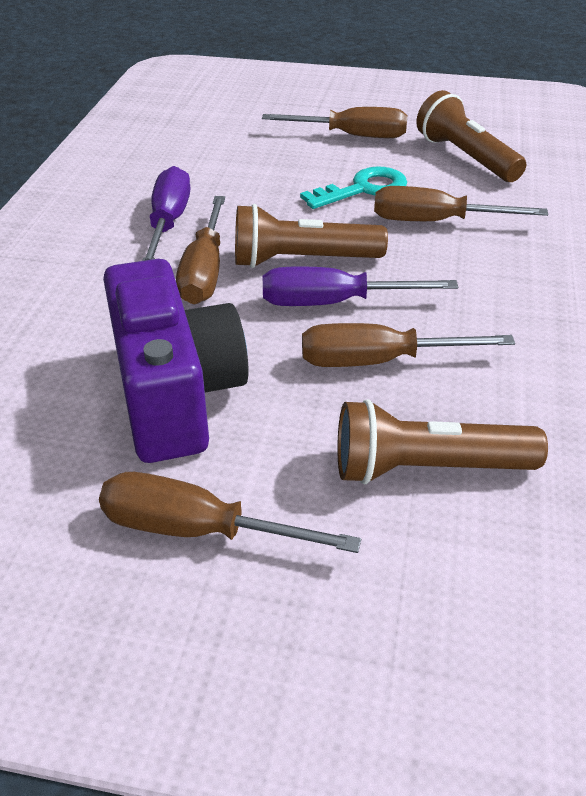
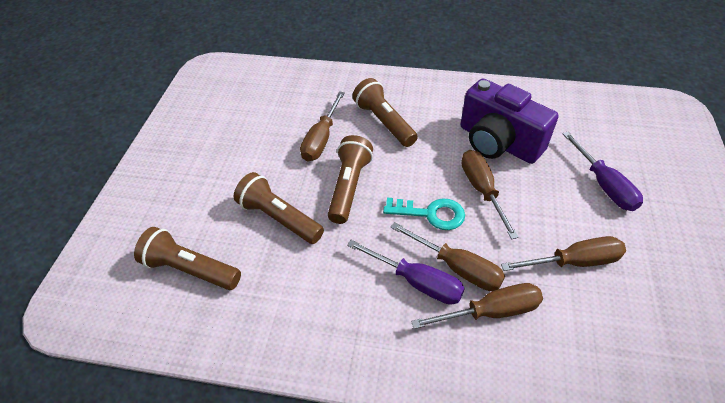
brown flashlight: 3 -> 4

